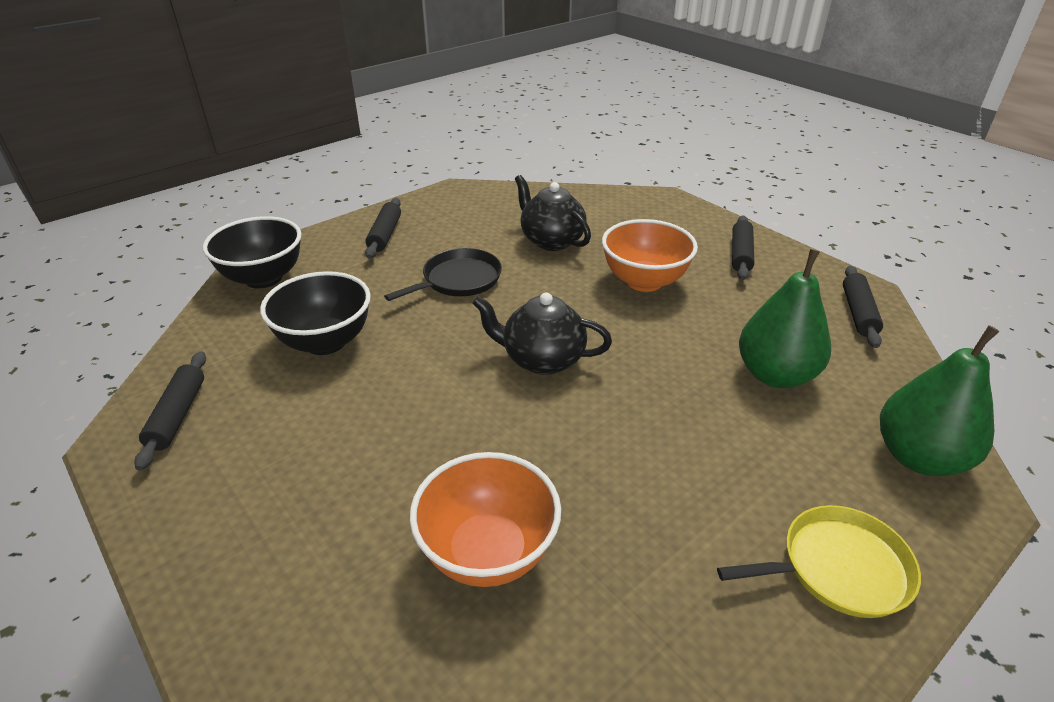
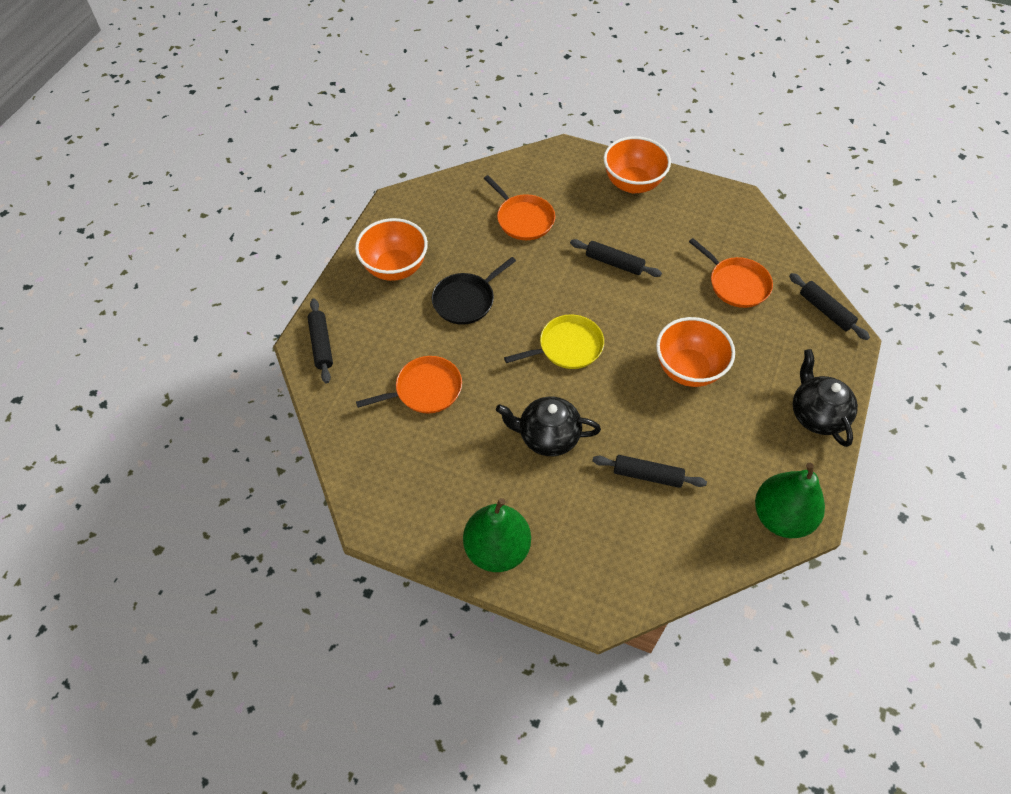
black bowl: 2 -> 0
orange bowl: 2 -> 3
orange pan: 0 -> 3

